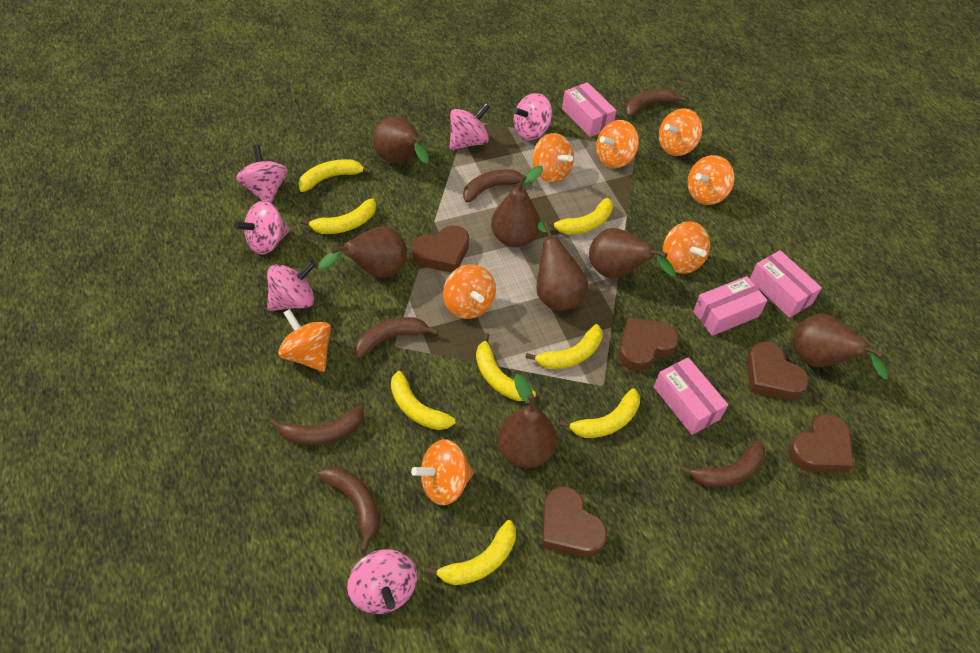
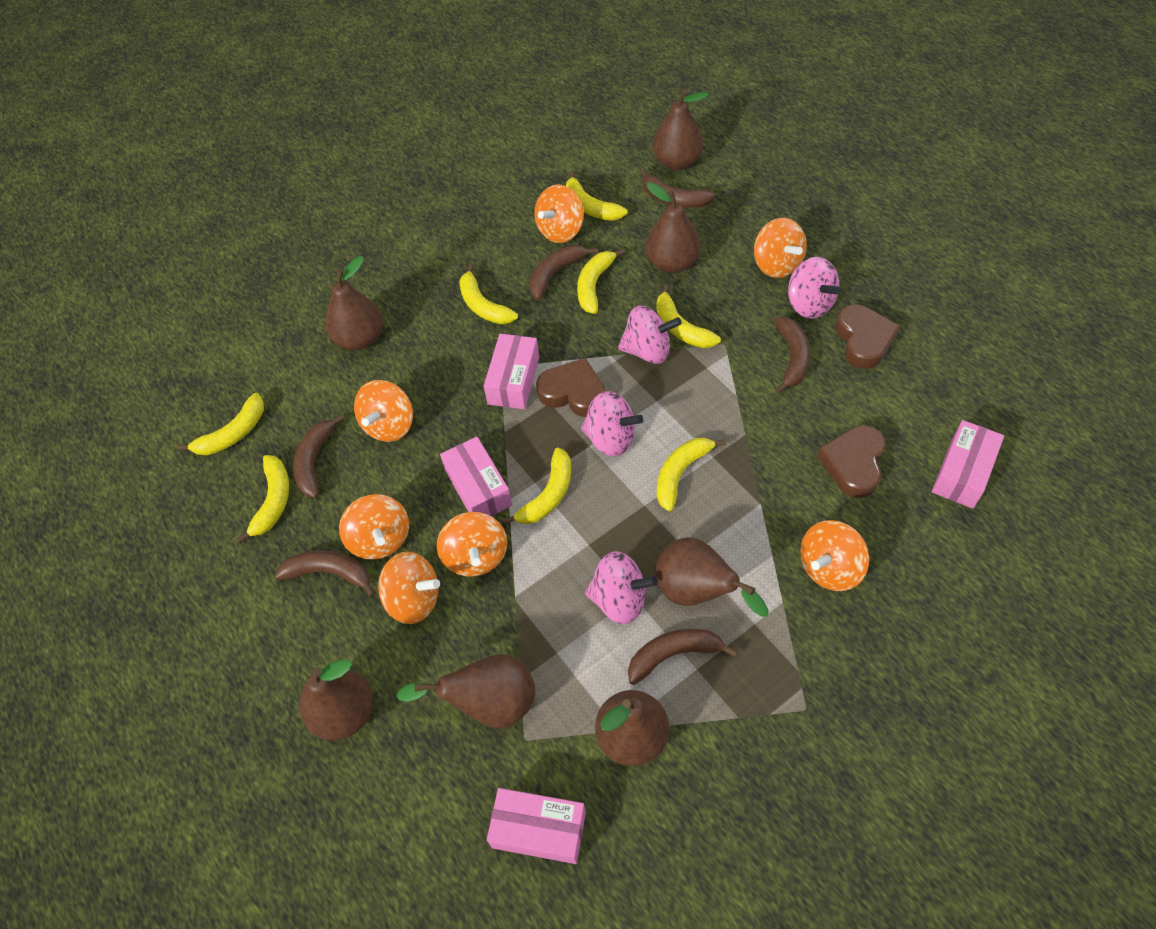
brown heart: 5 -> 3
orange spinning top: 8 -> 7
pink spinning top: 6 -> 4

